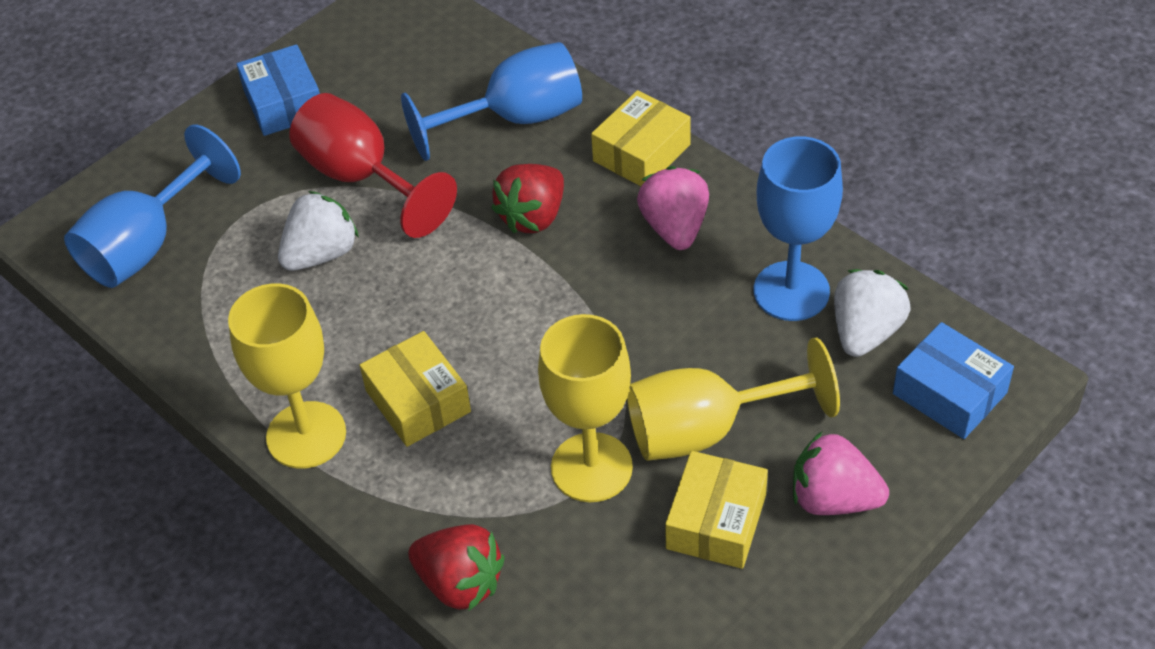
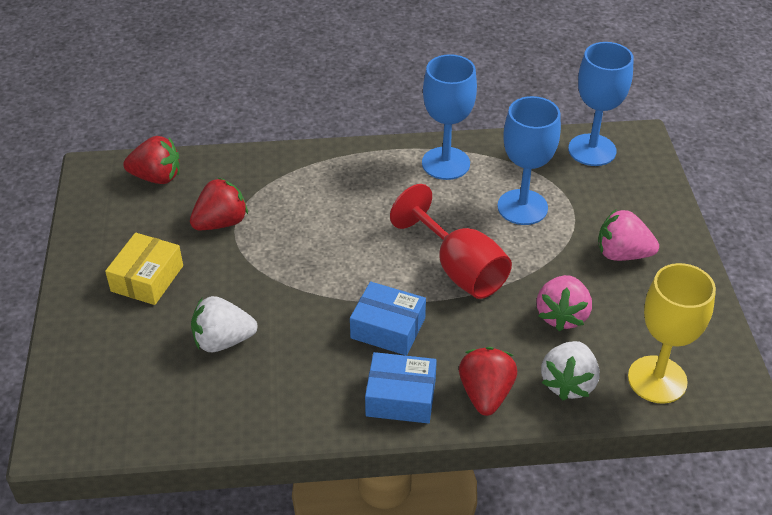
red strawberry: 2 -> 3
yellow box: 3 -> 1
yellow goblet: 3 -> 1

